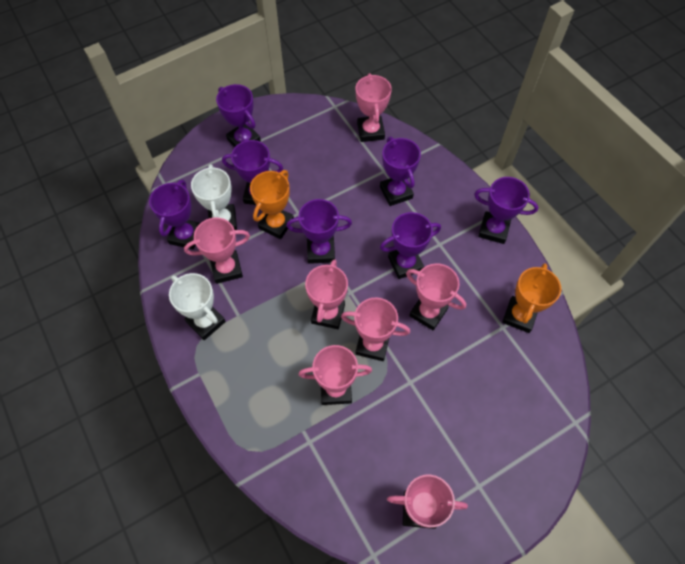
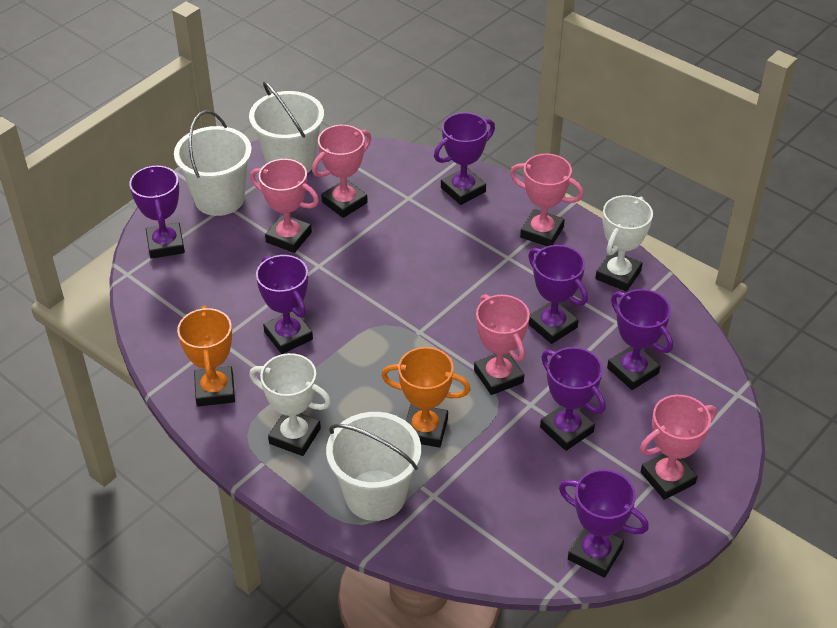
pink trophy: 7 -> 5
white bucket: 0 -> 3

